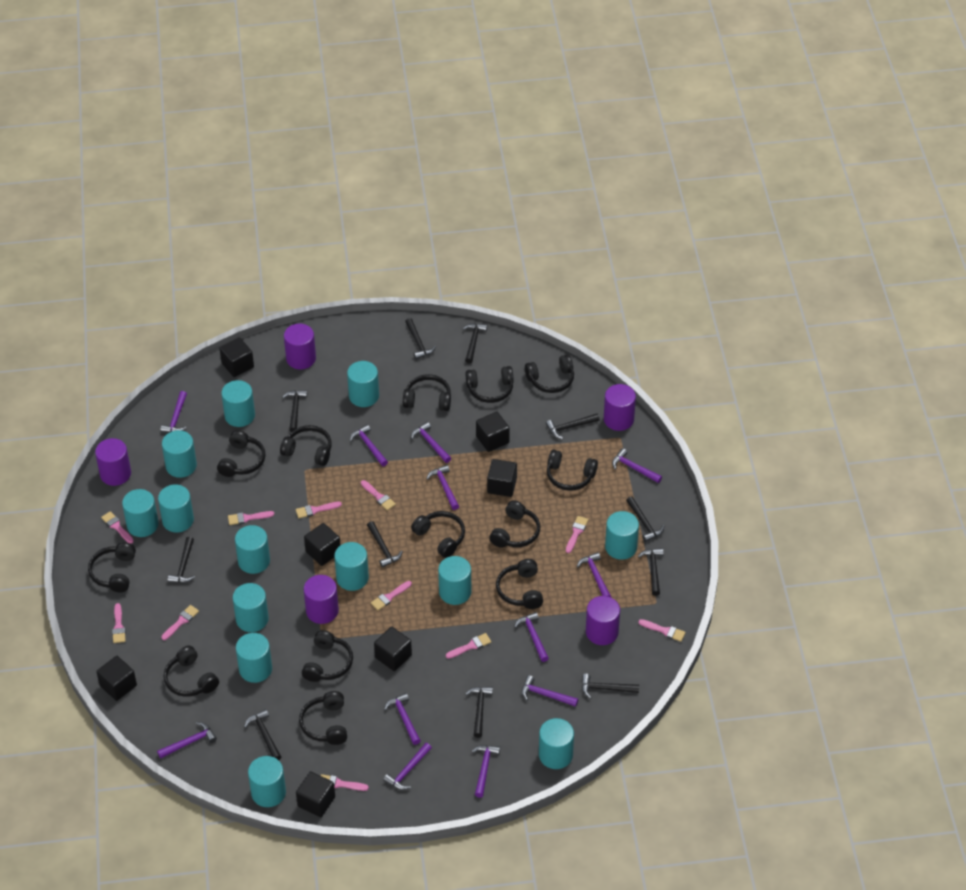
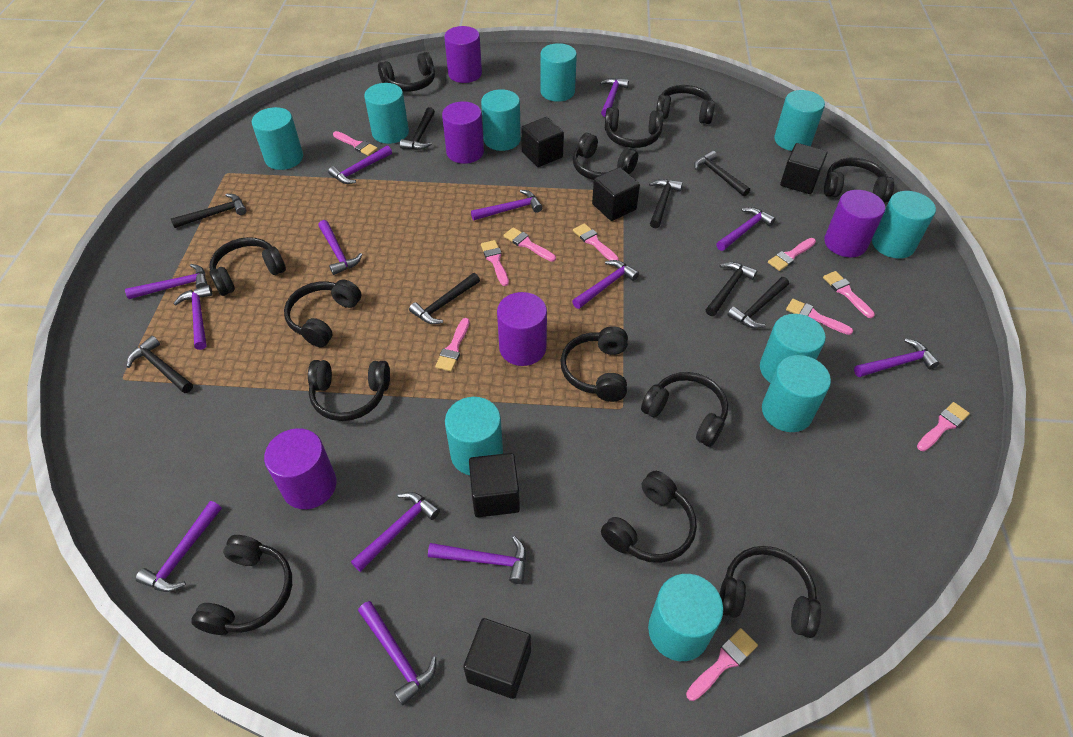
black cube: 7 -> 5
black hammer: 11 -> 8
pink brush: 11 -> 10
purple hammer: 12 -> 13
turquoise cylinder: 13 -> 10

